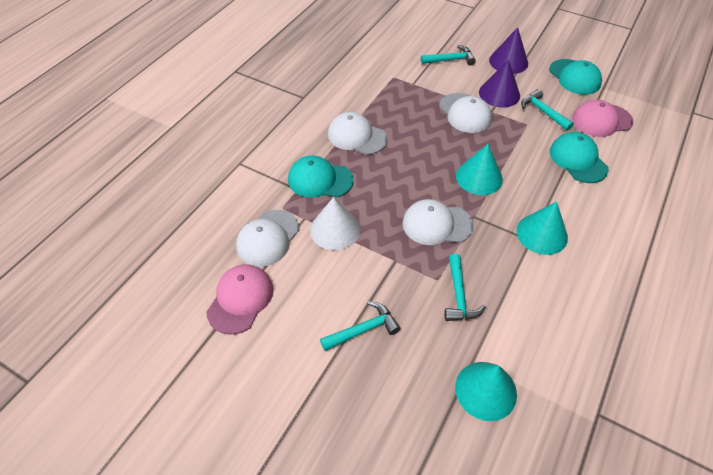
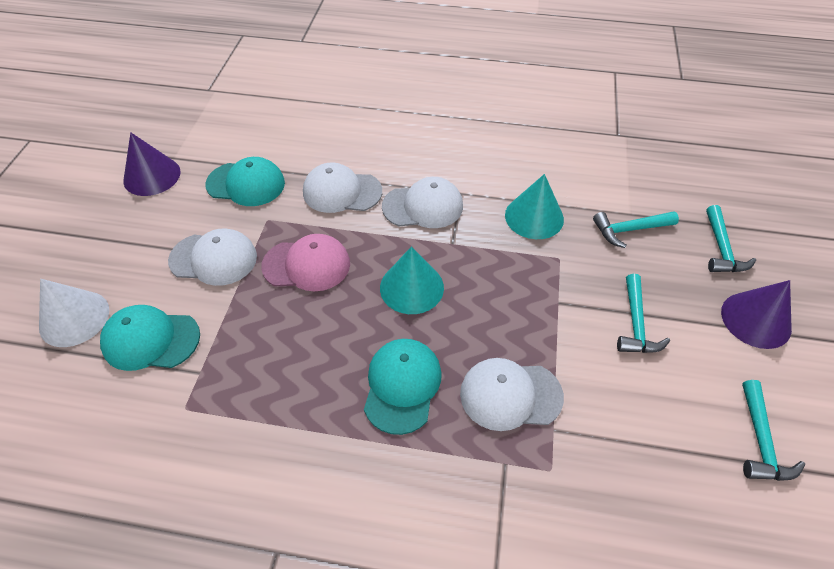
pink cap: 2 -> 1
turquoise cone: 3 -> 2

